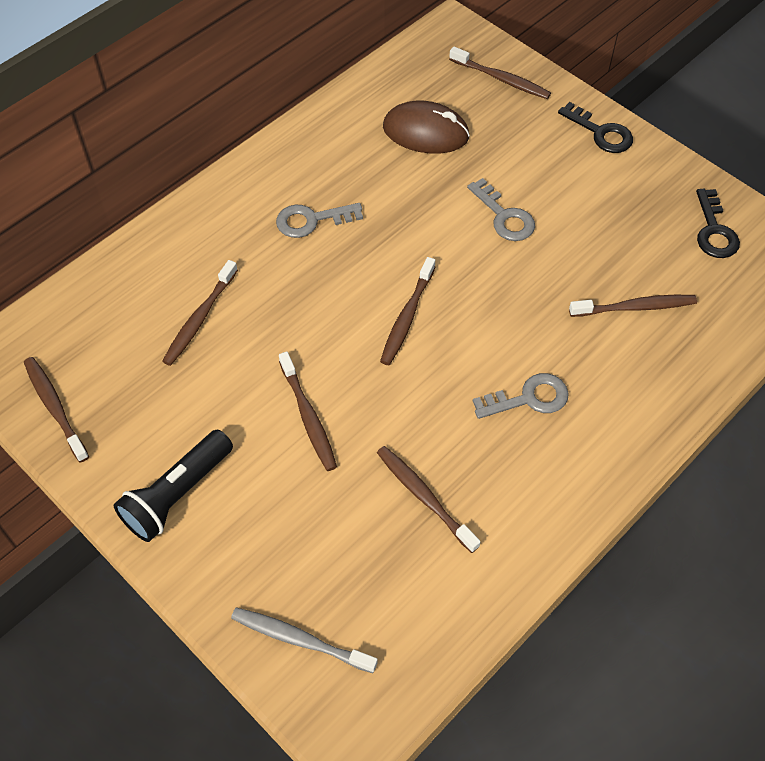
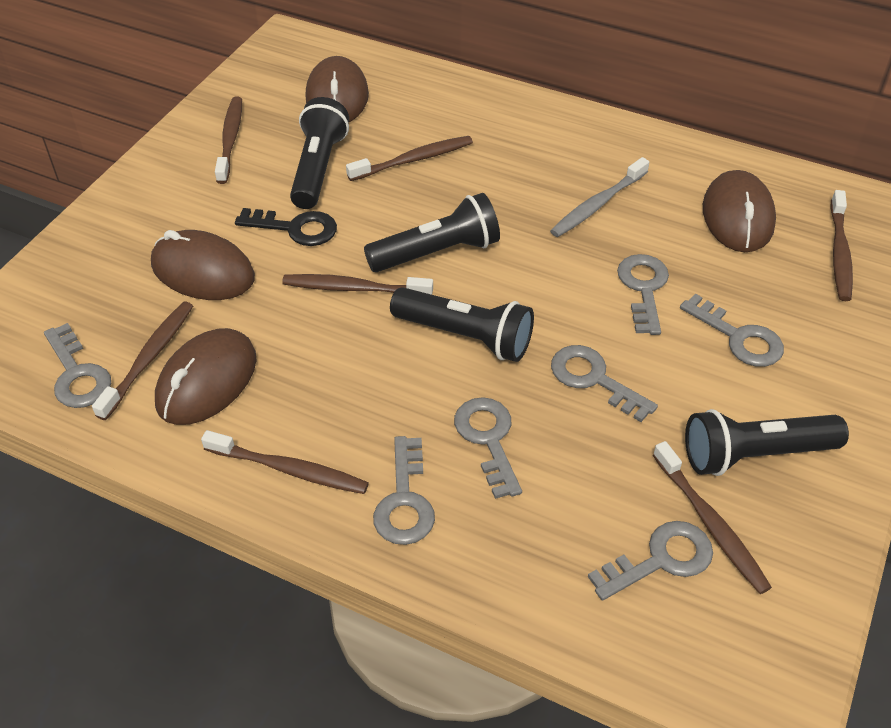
black flashlight: 1 -> 4
black key: 2 -> 1
brown mouse: 1 -> 4
grey key: 3 -> 7

